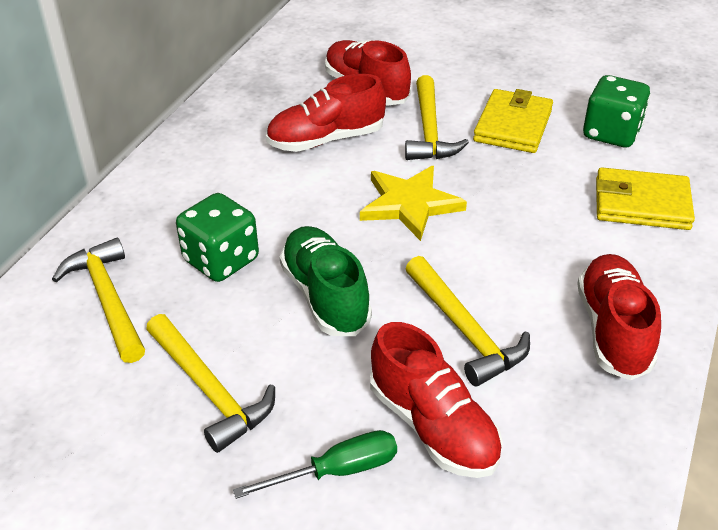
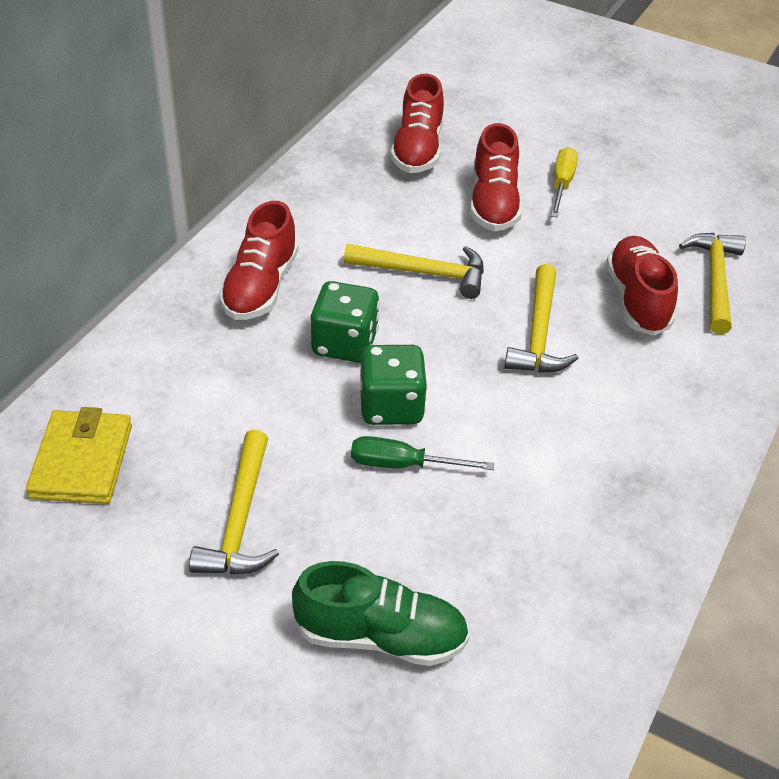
yellow screwdriver: 0 -> 1
yellow star: 1 -> 0
yellow wallet: 2 -> 1

